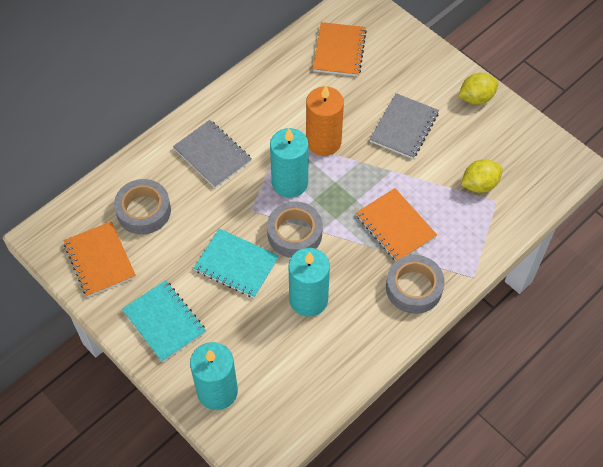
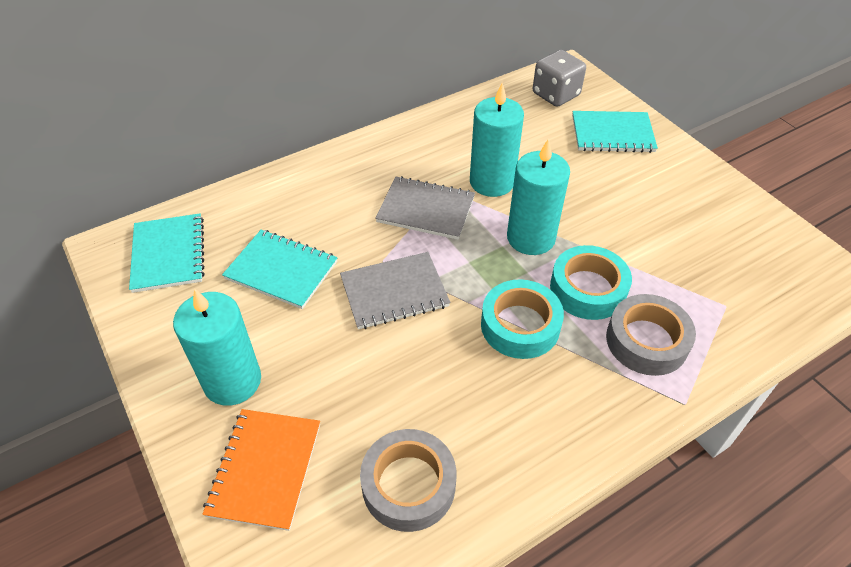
grey dice: 0 -> 1
grey tape: 3 -> 2
orange candle: 1 -> 0
orange notebook: 3 -> 1
turquoise notebook: 2 -> 3
turquoise tape: 0 -> 2
yellow lemon: 2 -> 0

